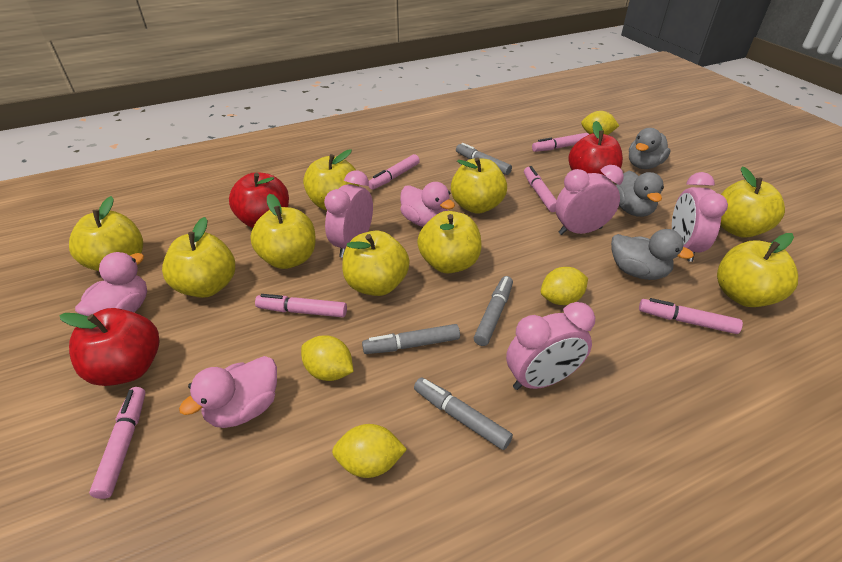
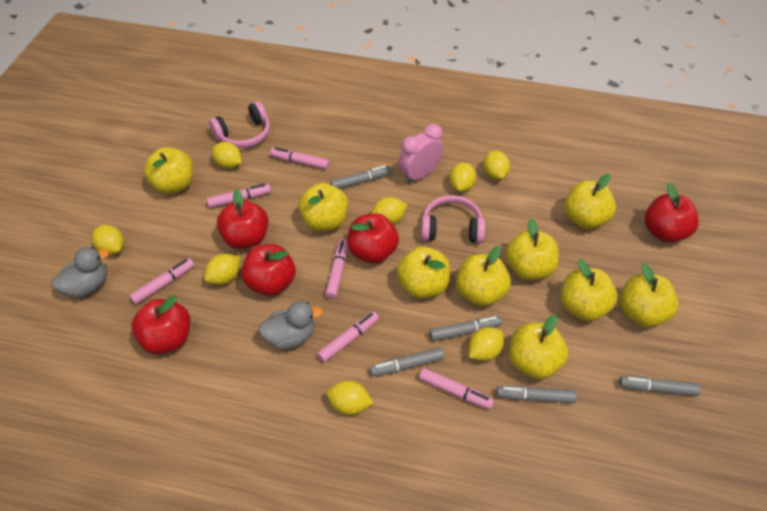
grey duck: 3 -> 2
grey marker: 4 -> 5
pink clock: 4 -> 1
pink duck: 3 -> 0
pink headphones: 0 -> 2
red apple: 3 -> 5
yellow lemon: 4 -> 8

